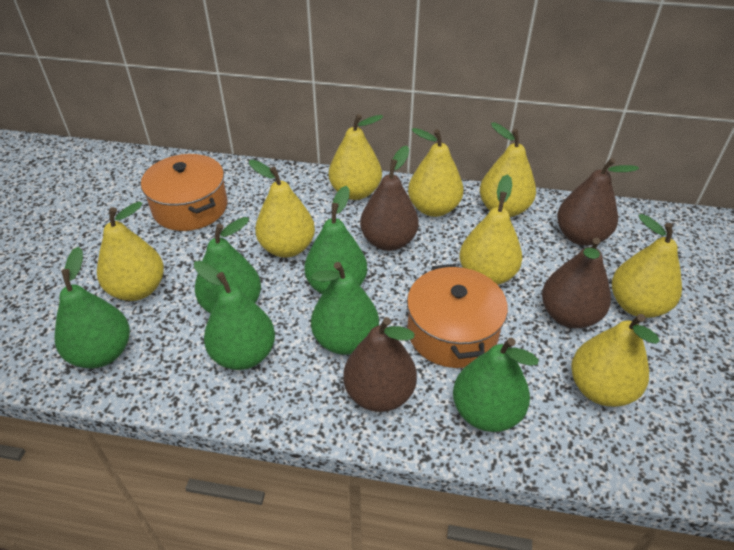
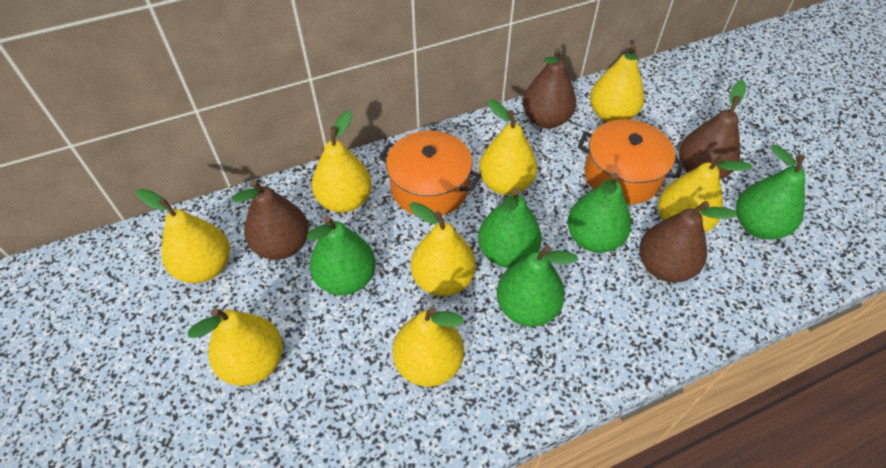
green pear: 6 -> 5

